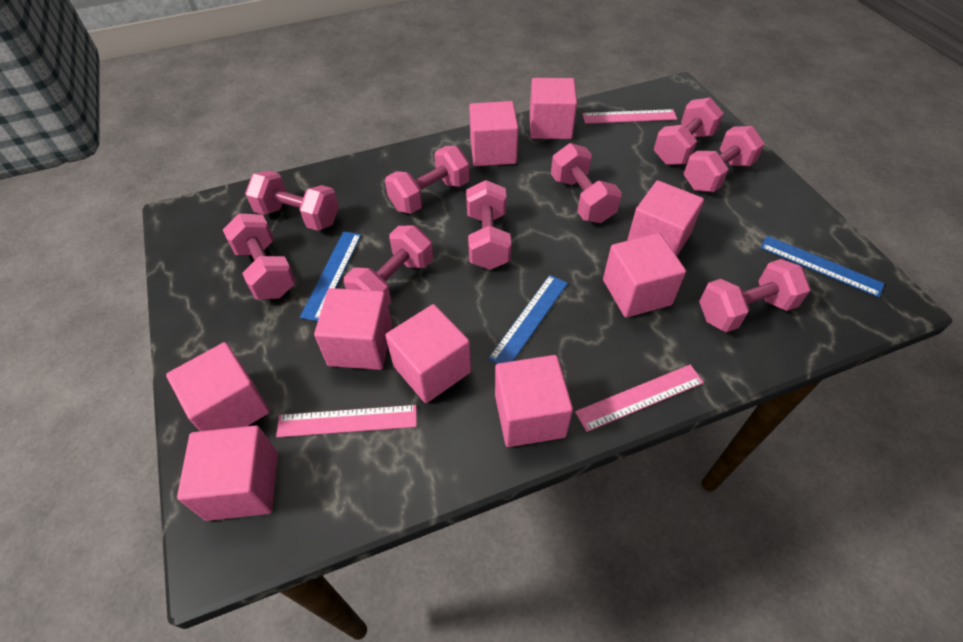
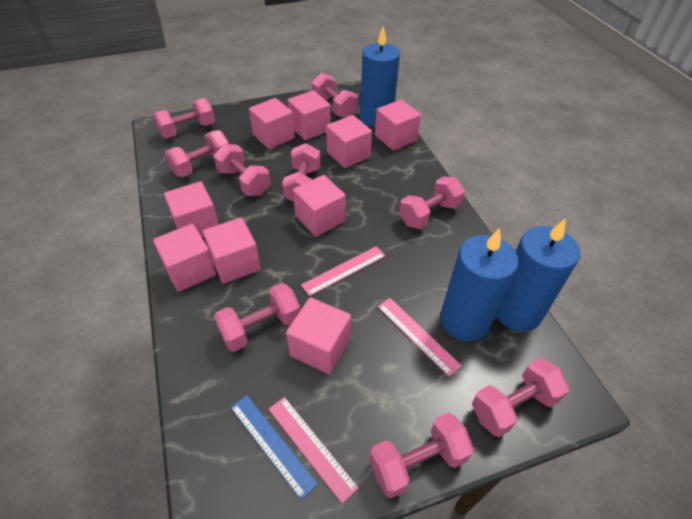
blue candle: 0 -> 3
blue ruler: 3 -> 1

